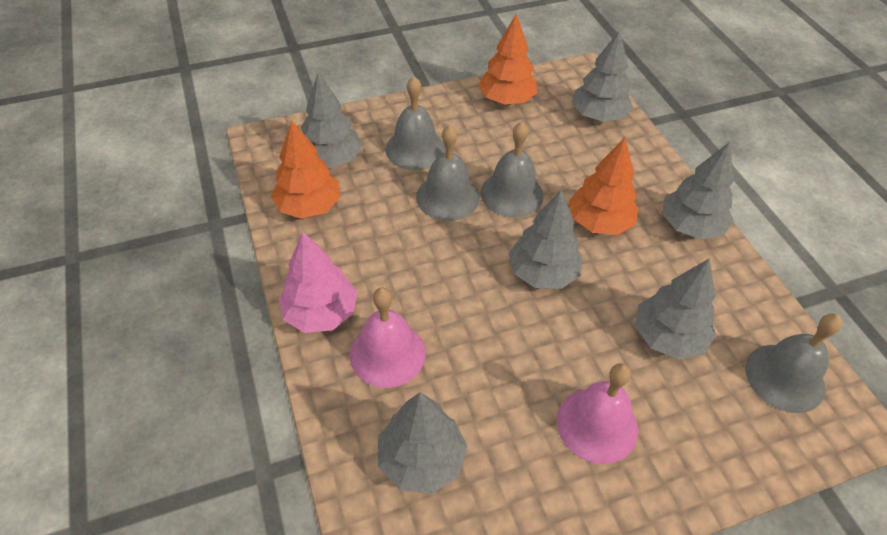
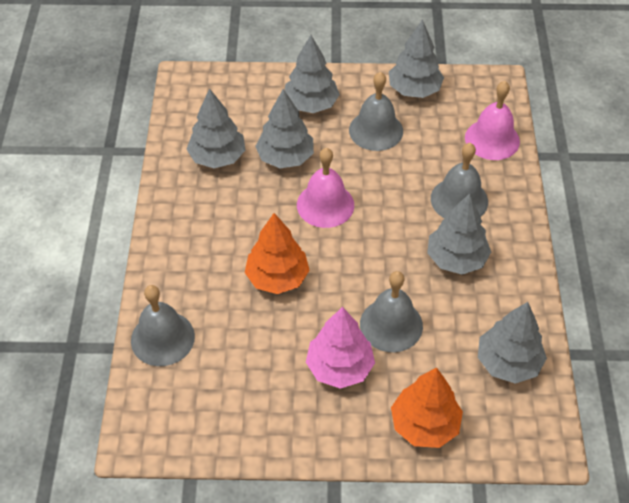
orange tree: 3 -> 2

